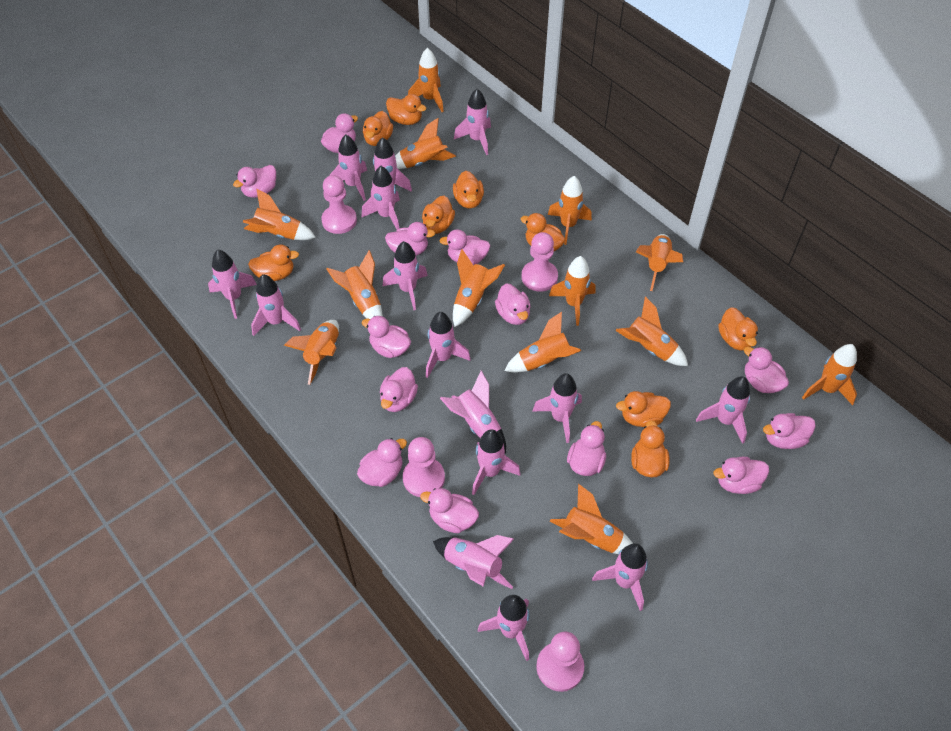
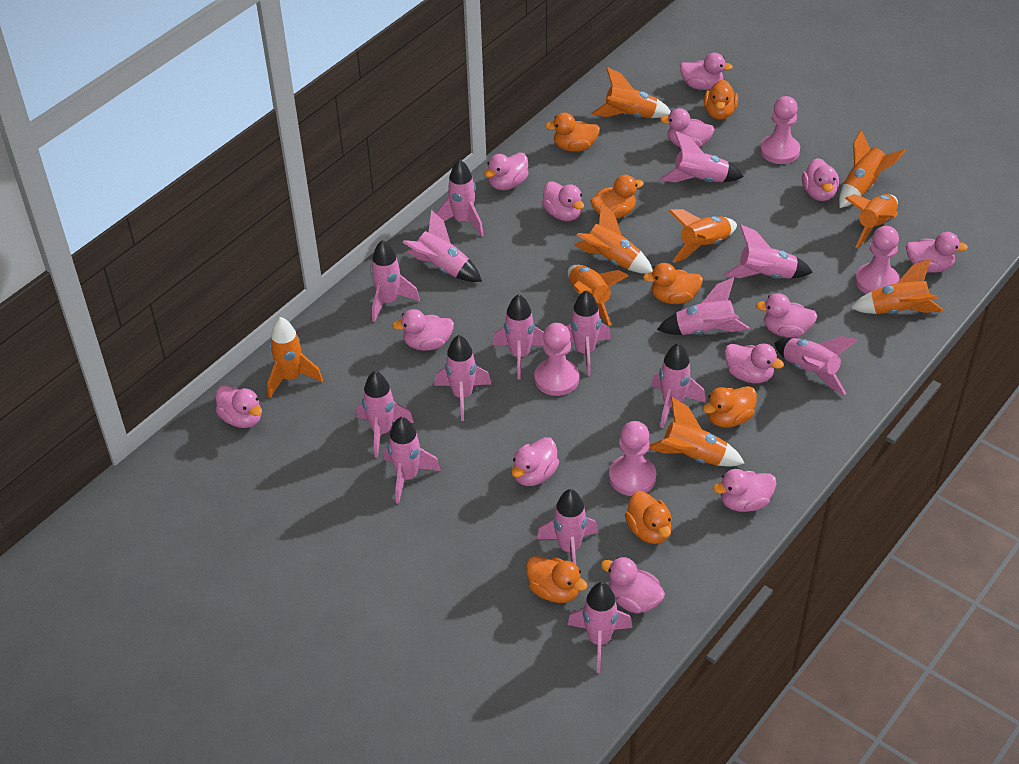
orange duck: 9 -> 7
orange rocket: 13 -> 9

